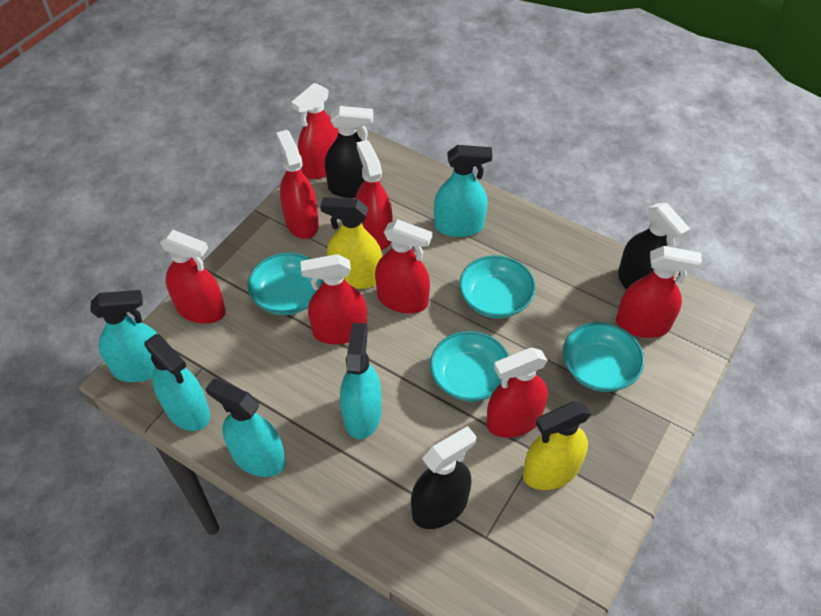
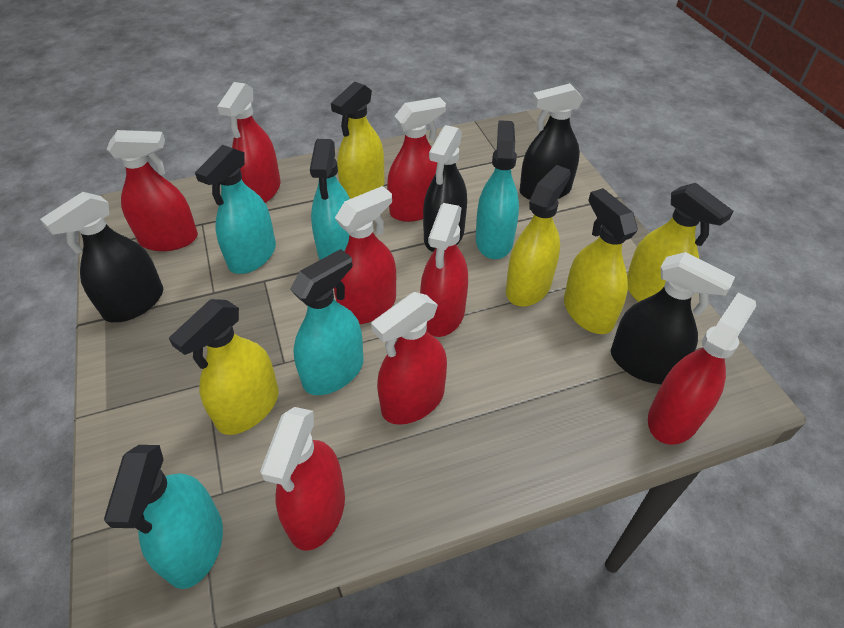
black spray bottle: 3 -> 4
turquoise bowl: 4 -> 0
yellow spray bottle: 2 -> 5

